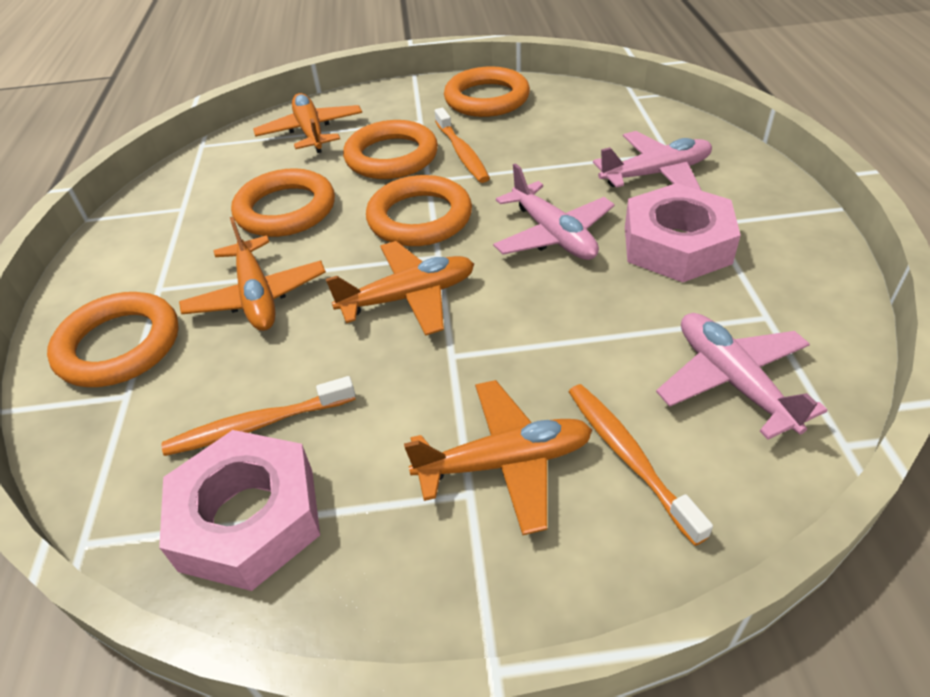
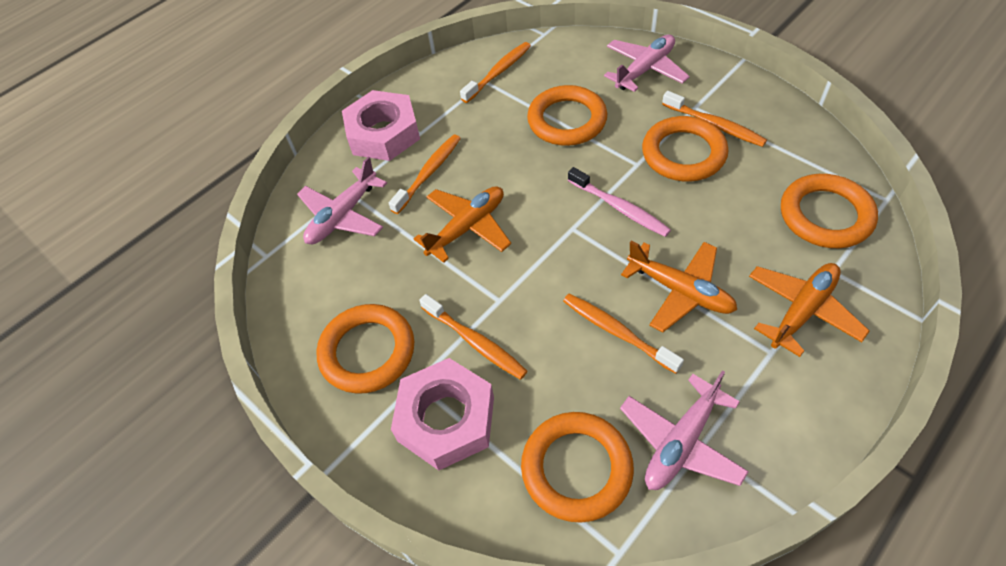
orange plane: 4 -> 3
orange toothbrush: 3 -> 5
pink toothbrush: 0 -> 1

